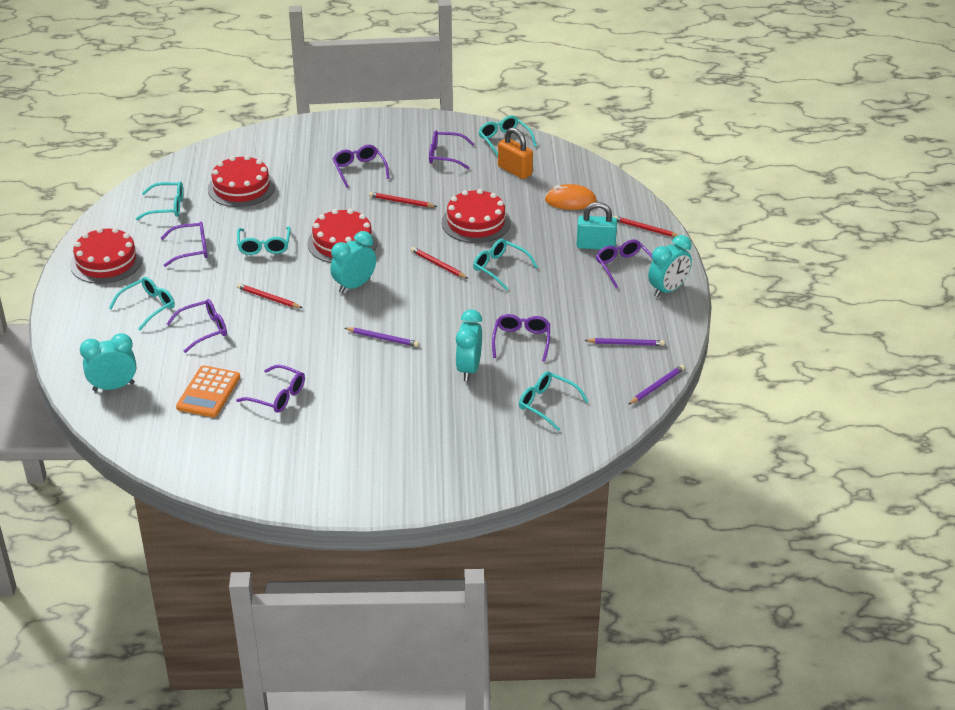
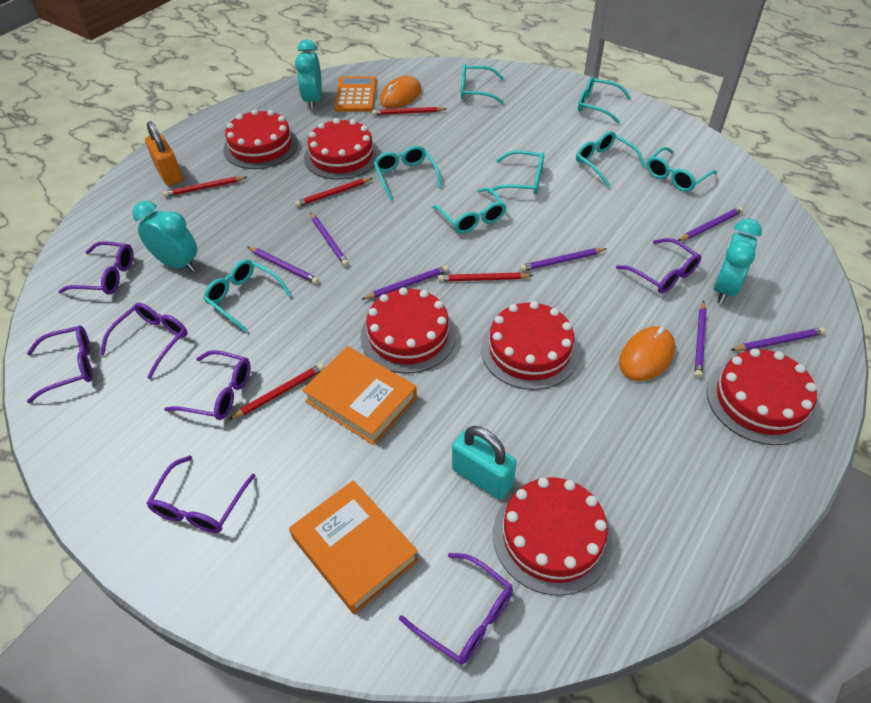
orange book: 0 -> 2
orange mouse: 1 -> 2
purple pencil: 3 -> 7
red cake: 4 -> 6
red pencil: 4 -> 5
turquoise clock: 4 -> 3
turquoise glasses: 6 -> 8

